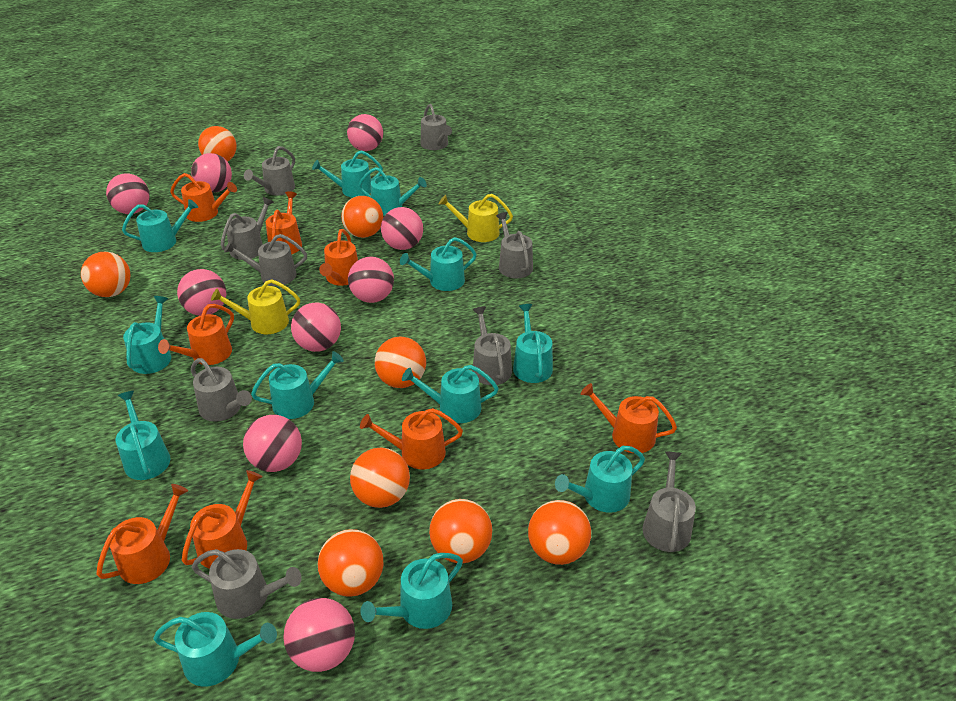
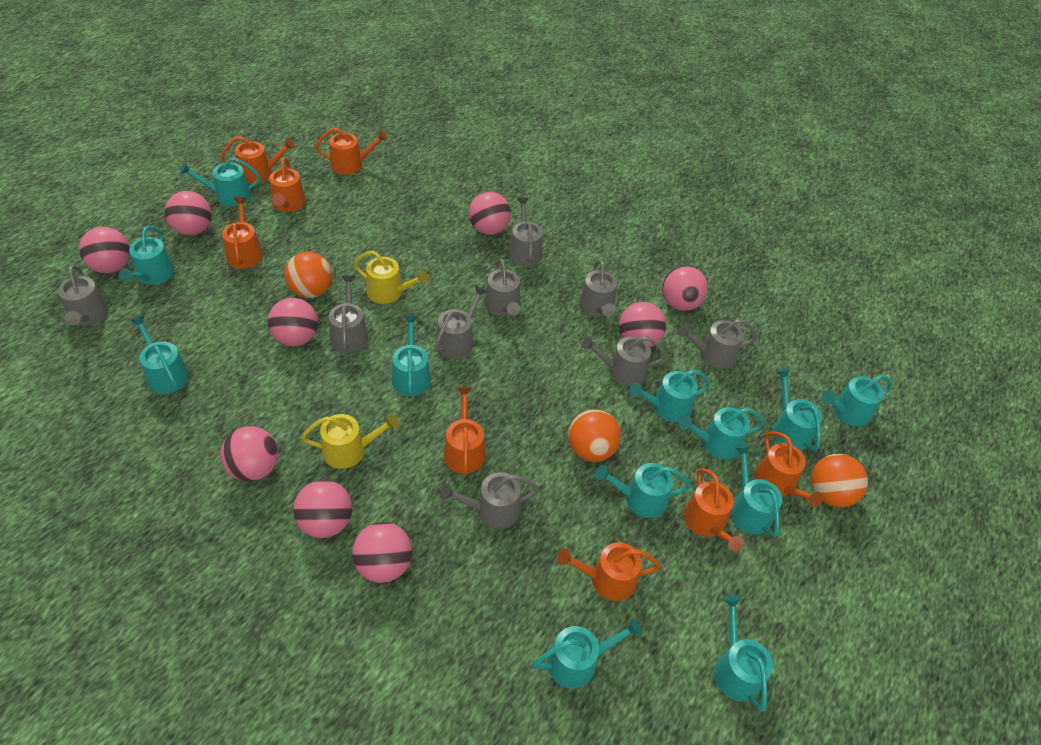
orange ball: 8 -> 3

